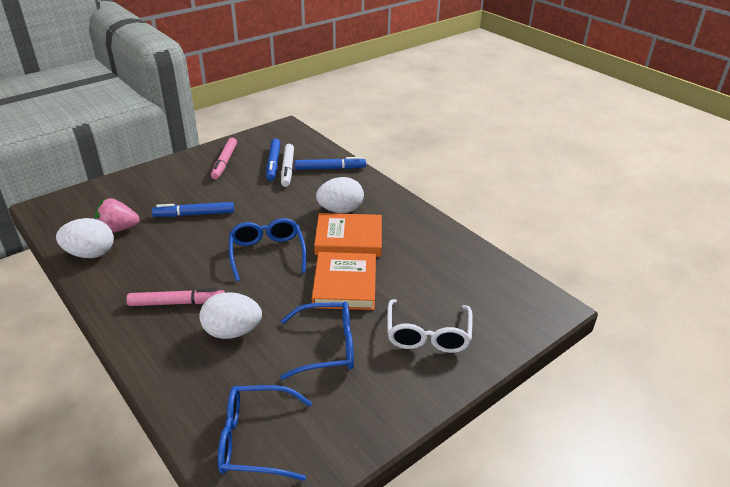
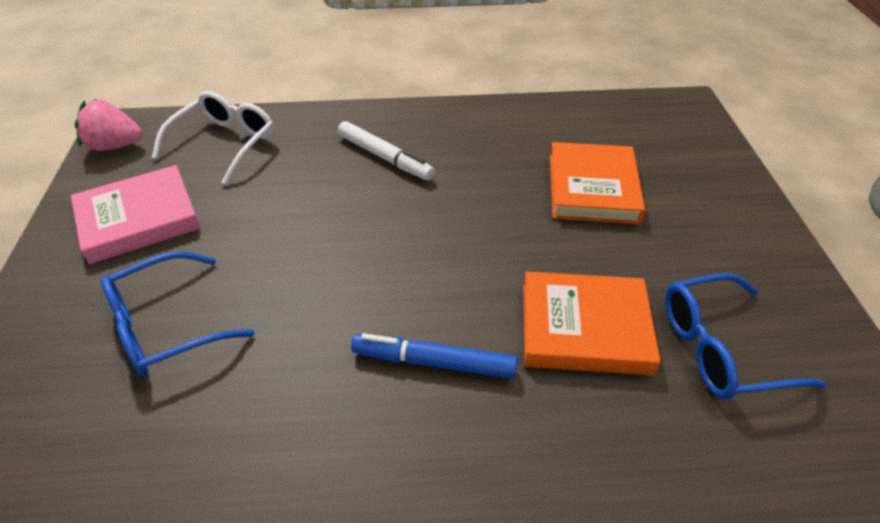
blue glasses: 3 -> 2
blue marker: 3 -> 1
pink book: 0 -> 1
pink marker: 2 -> 0
white egg: 3 -> 0

